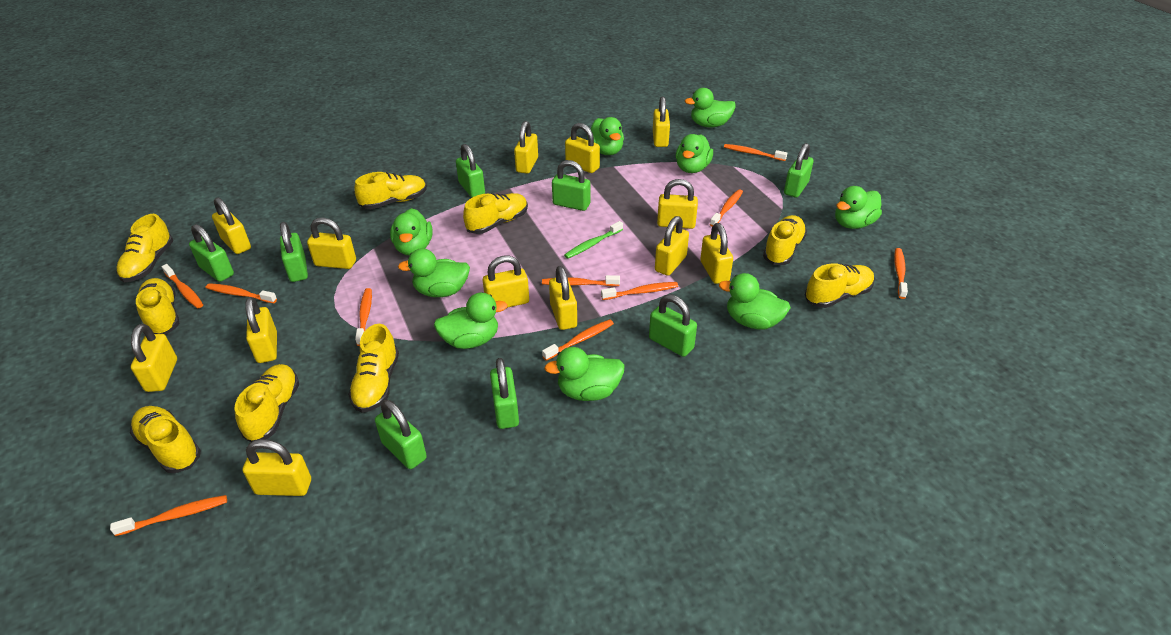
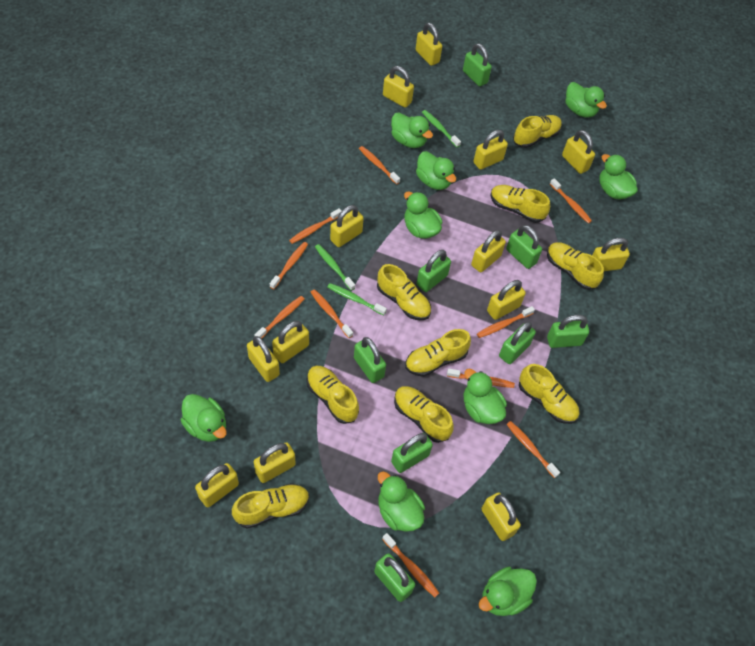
green toothbrush: 1 -> 3

